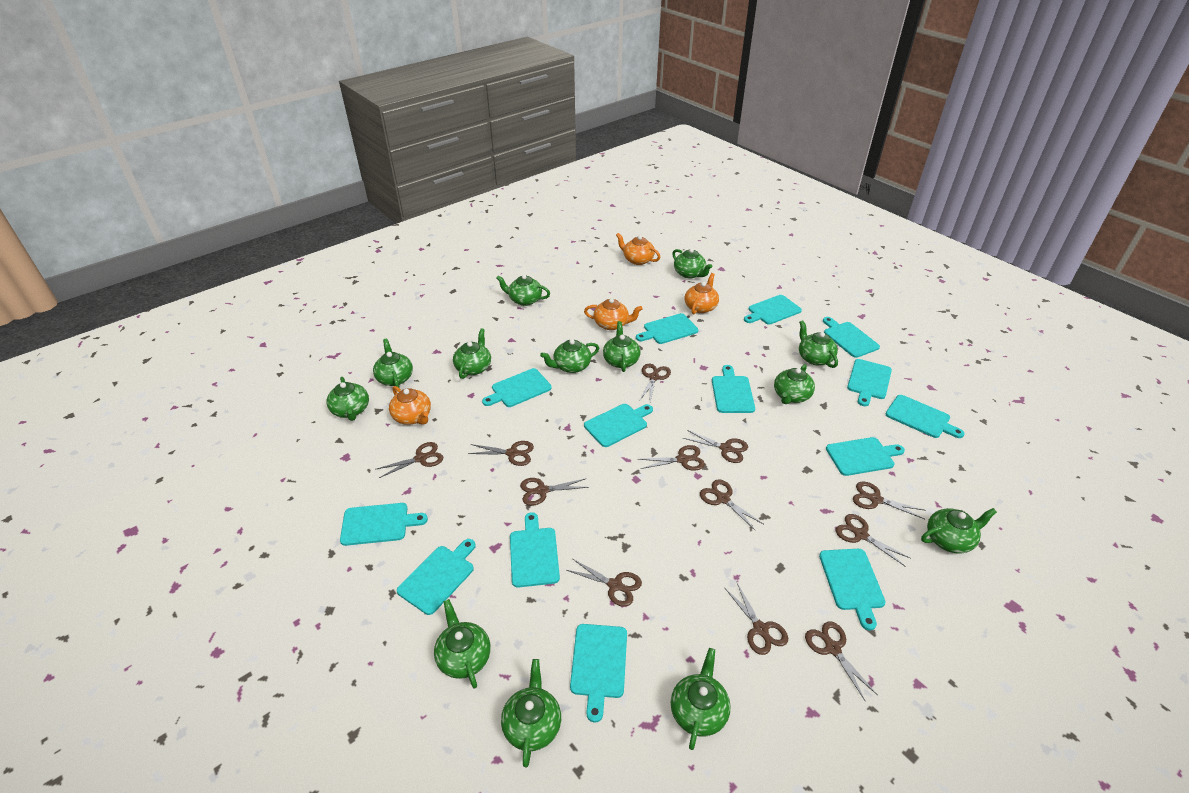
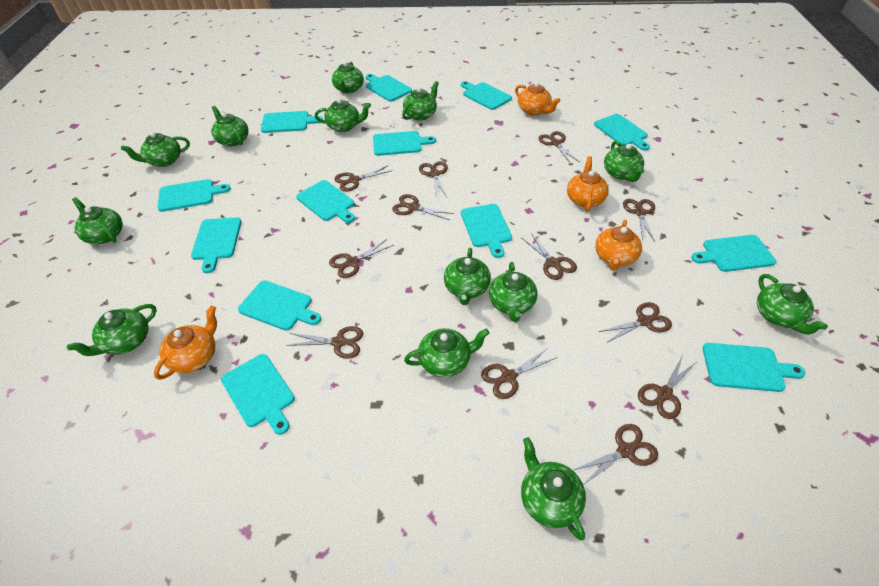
turquoise cutting board: 14 -> 13

